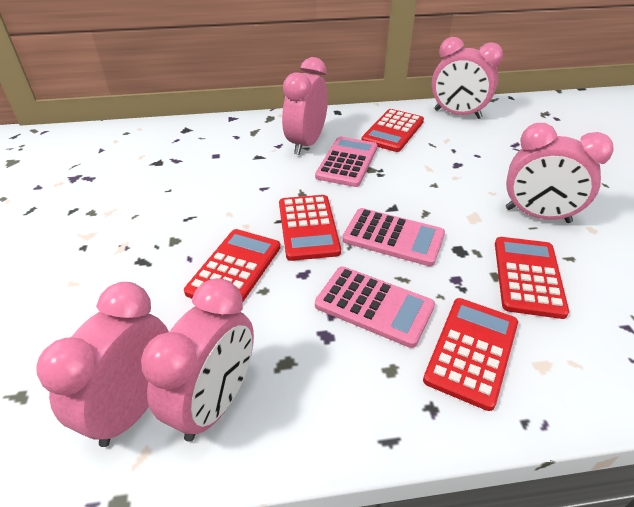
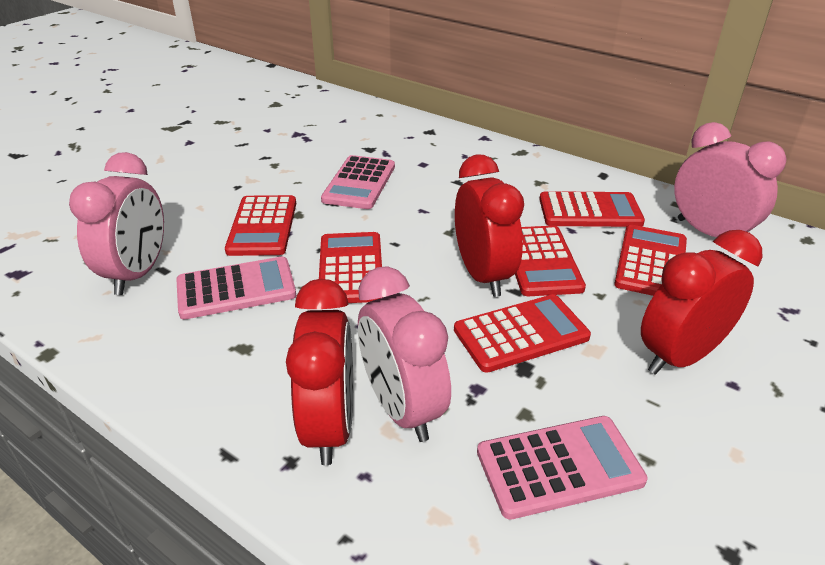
pink clock: 5 -> 3
red calculator: 5 -> 6
red clock: 0 -> 3

